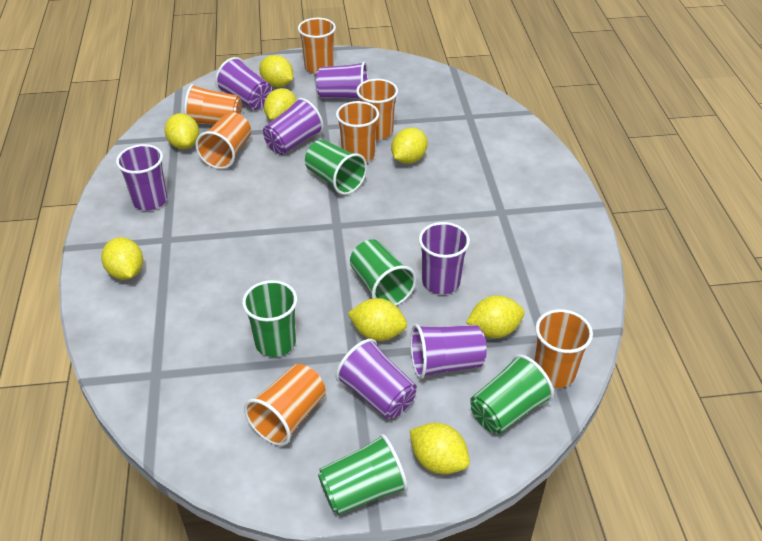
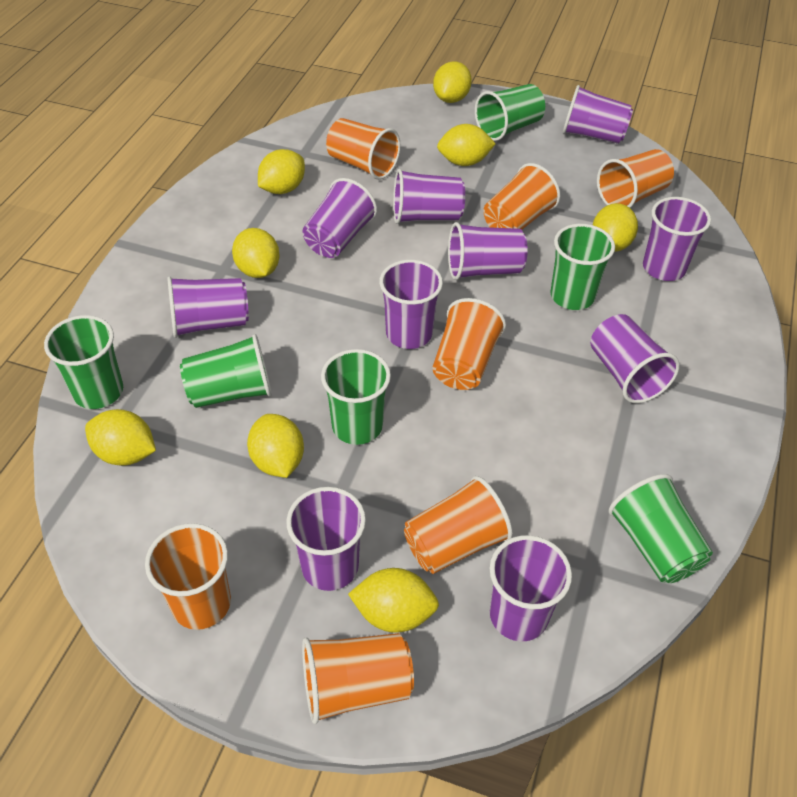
green cup: 5 -> 6
purple cup: 7 -> 10

